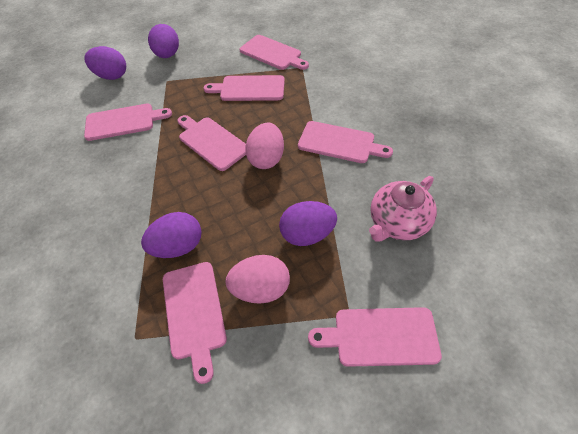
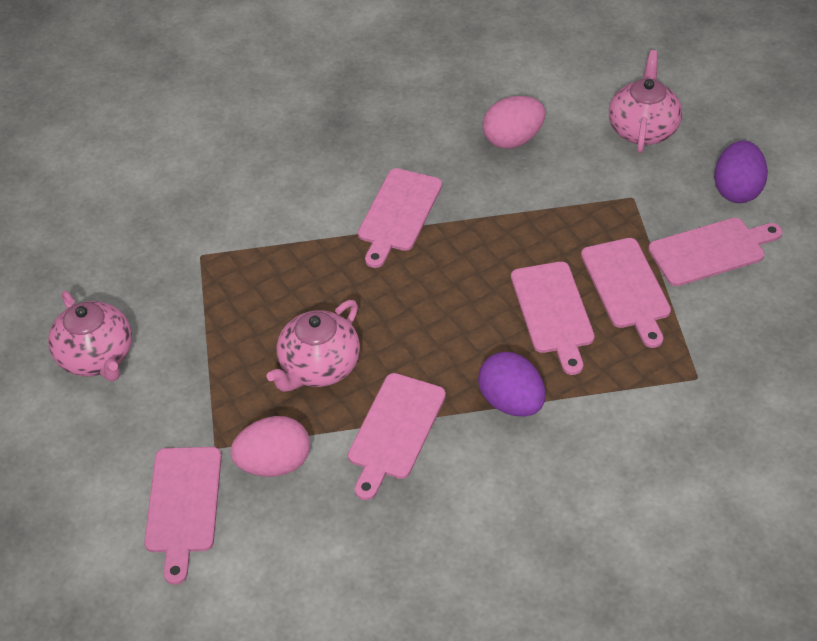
pink cutting board: 7 -> 6
pink teapot: 1 -> 3
purple egg: 4 -> 2

